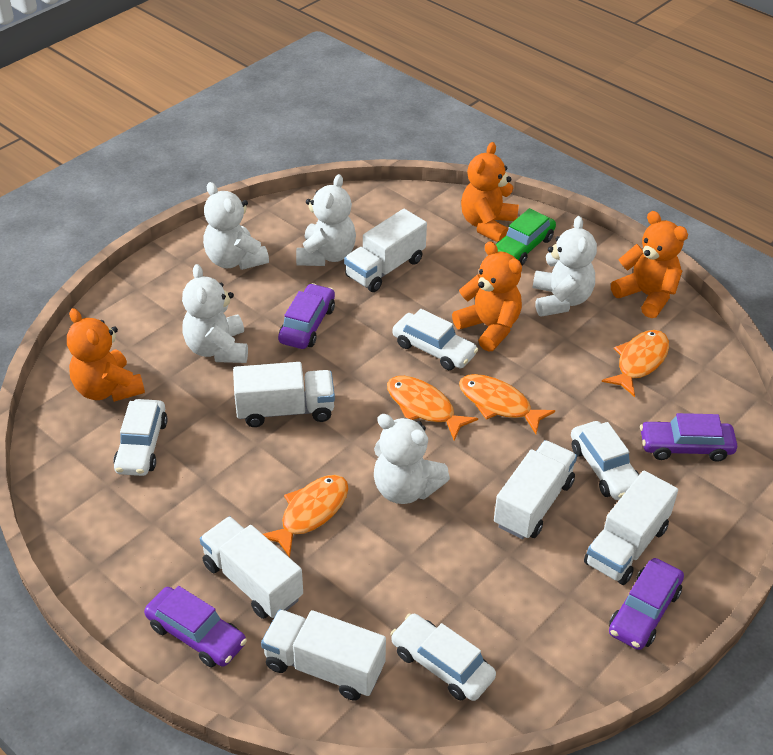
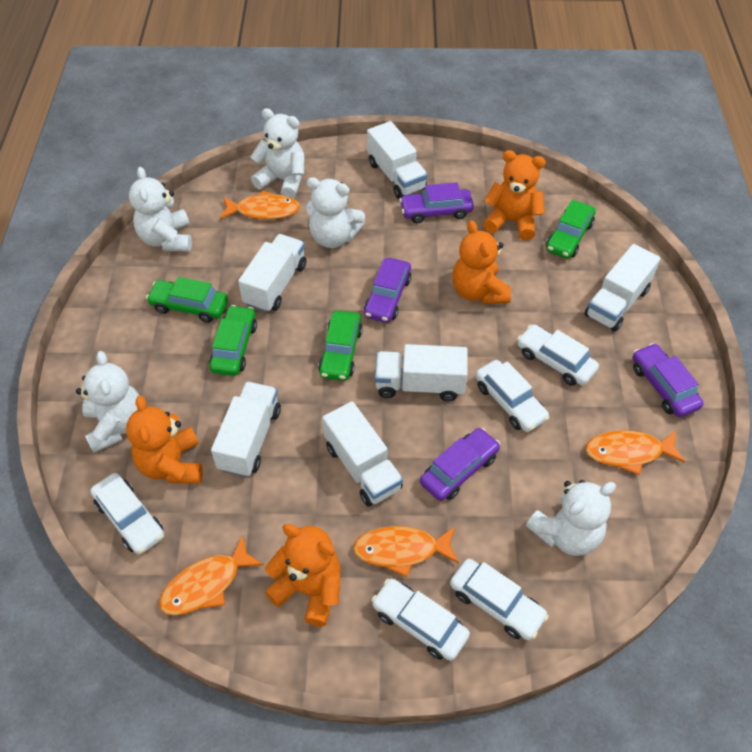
green car: 1 -> 4
white car: 4 -> 5

